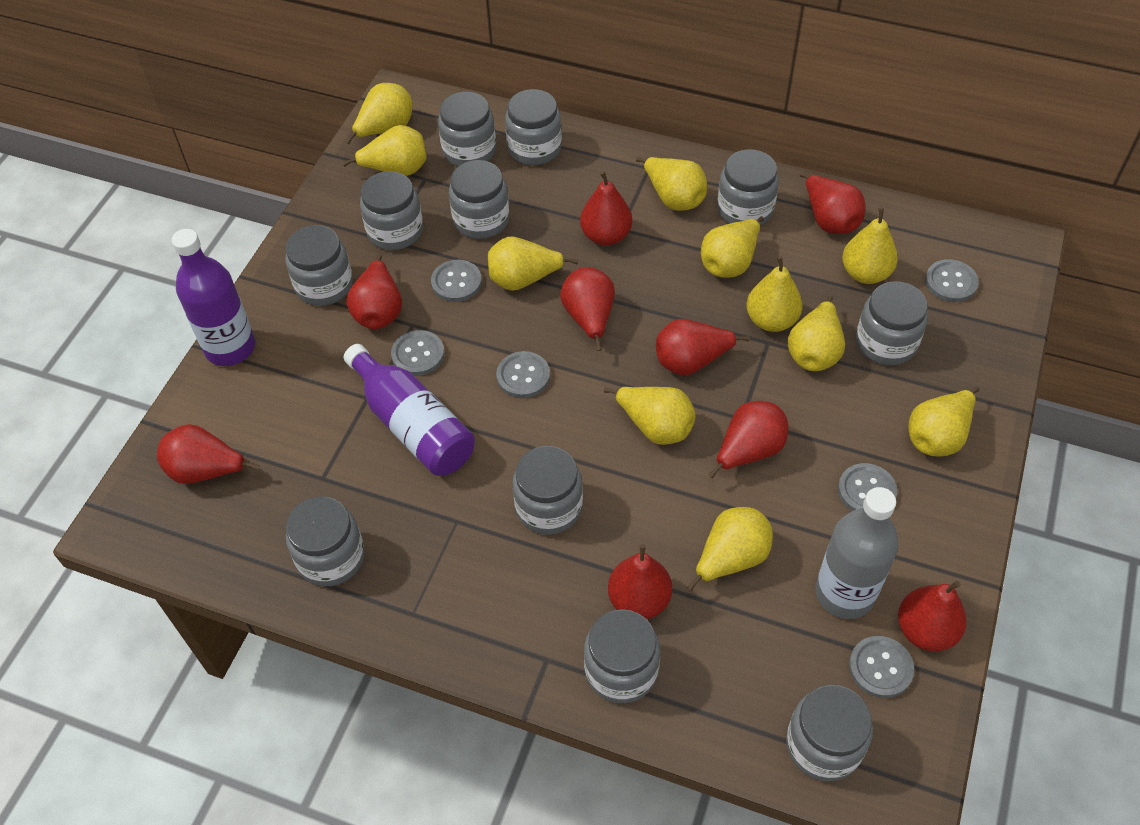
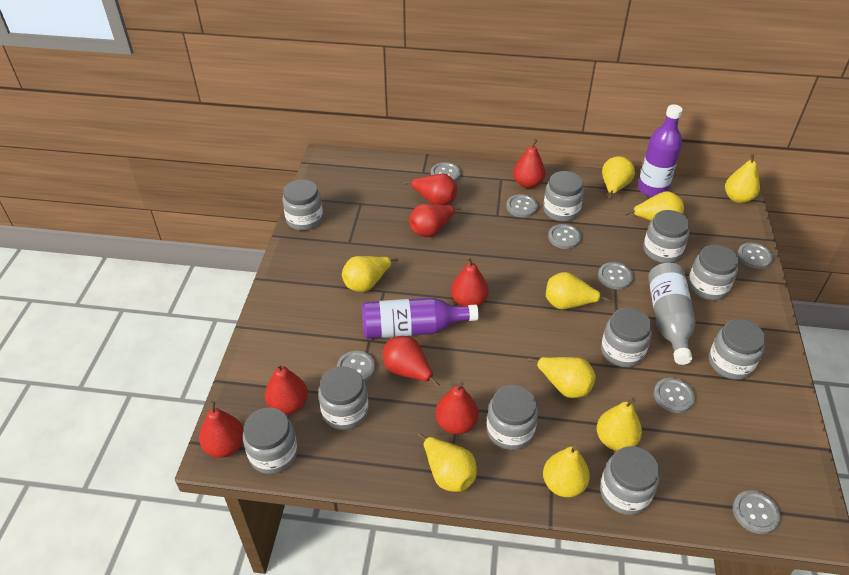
grey button: 6 -> 8
grey jar: 11 -> 10
red pear: 9 -> 8
yellow pear: 11 -> 9

